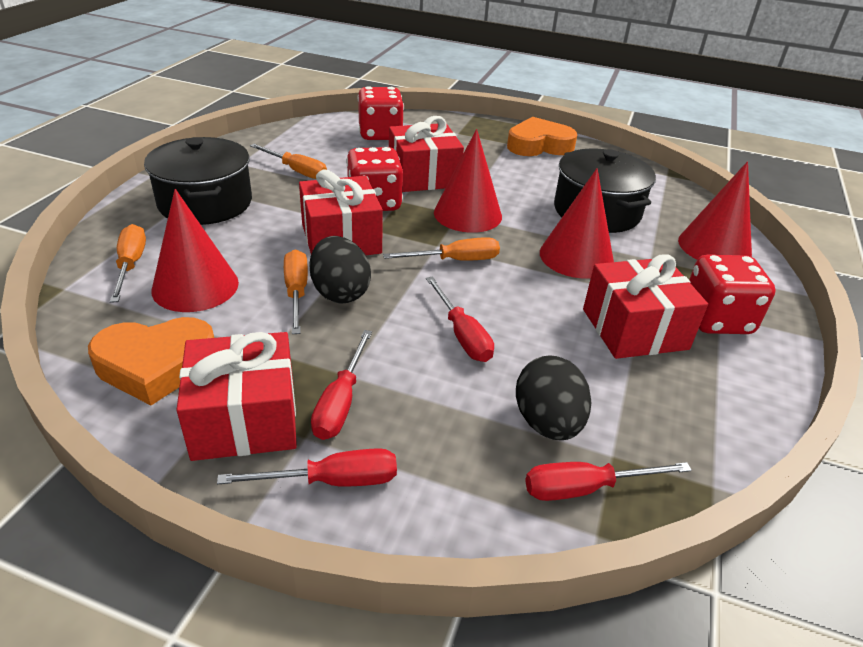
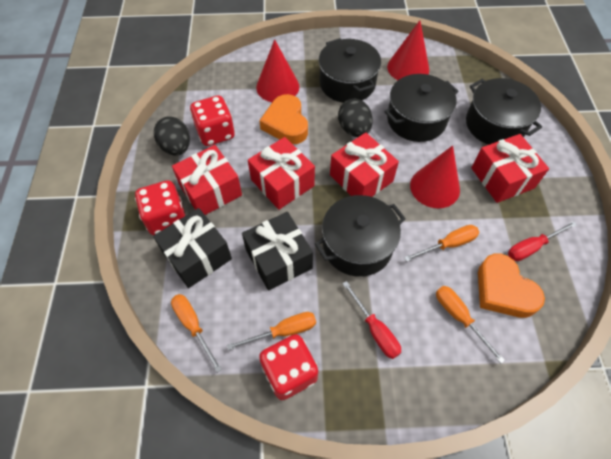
black gift: 0 -> 2
black pot: 2 -> 4
red cone: 4 -> 3
red screwdriver: 4 -> 2

